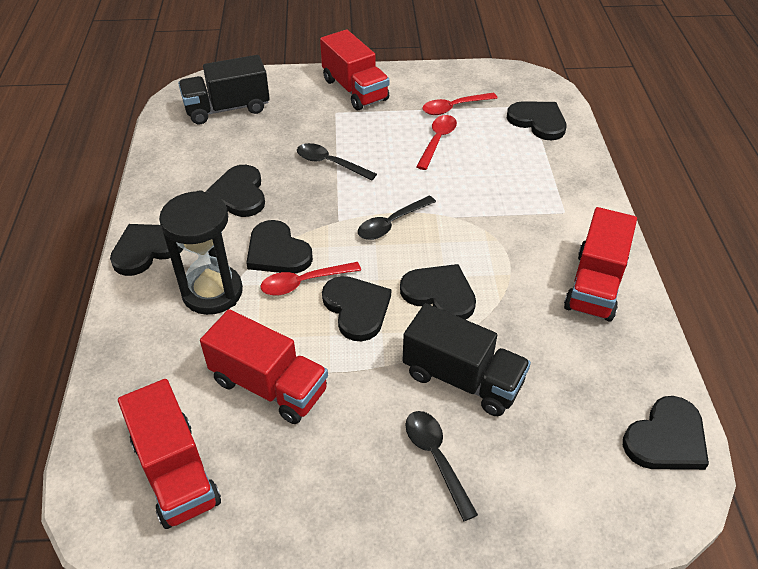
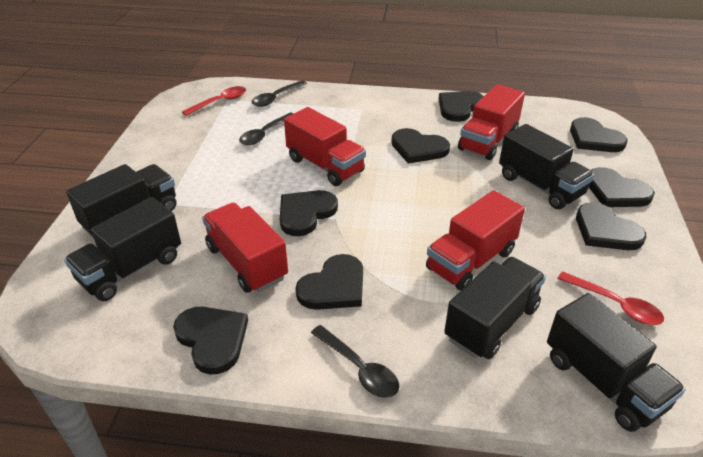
black heart: 7 -> 8
black hourglass: 1 -> 0
black truck: 2 -> 5
red spoon: 3 -> 2

